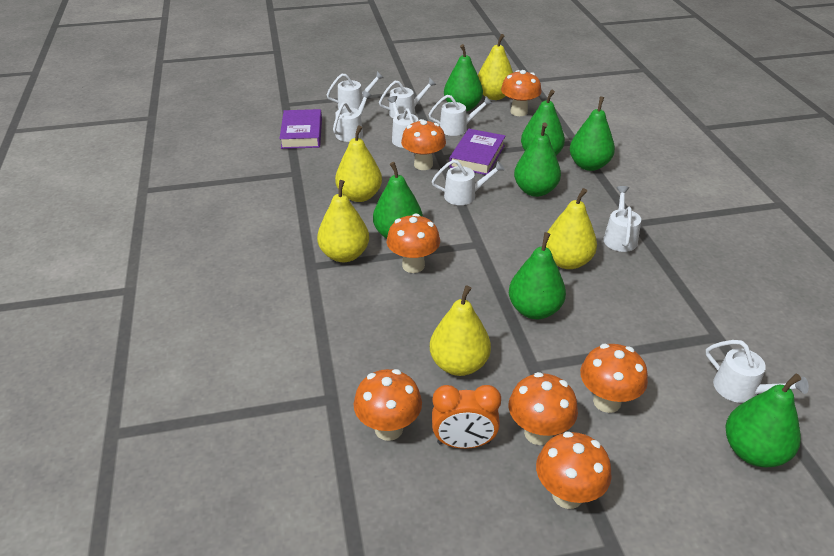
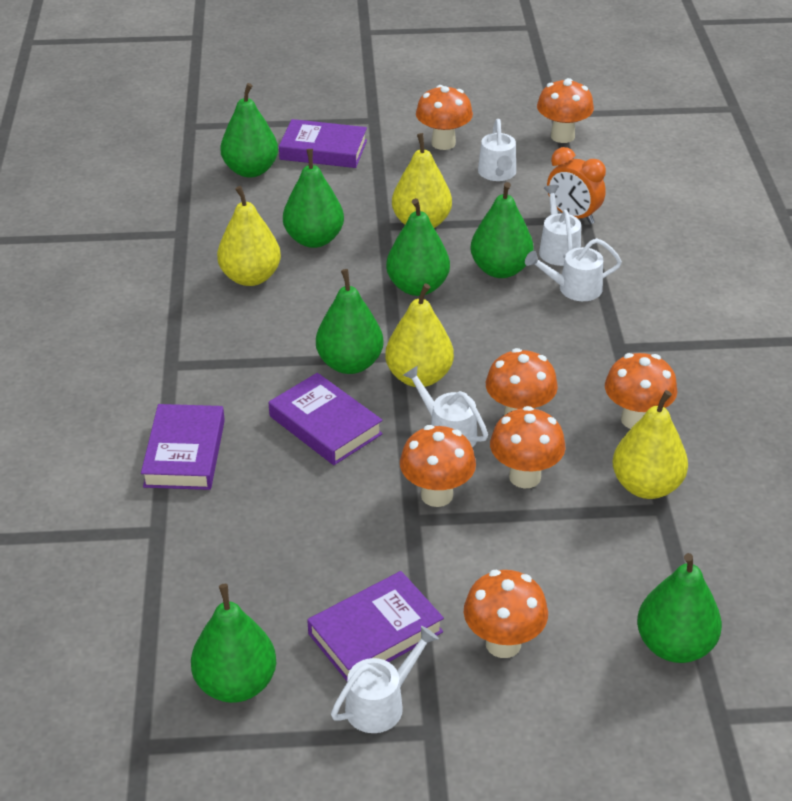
purple book: 2 -> 4
white watering can: 8 -> 5
yellow pear: 5 -> 4

